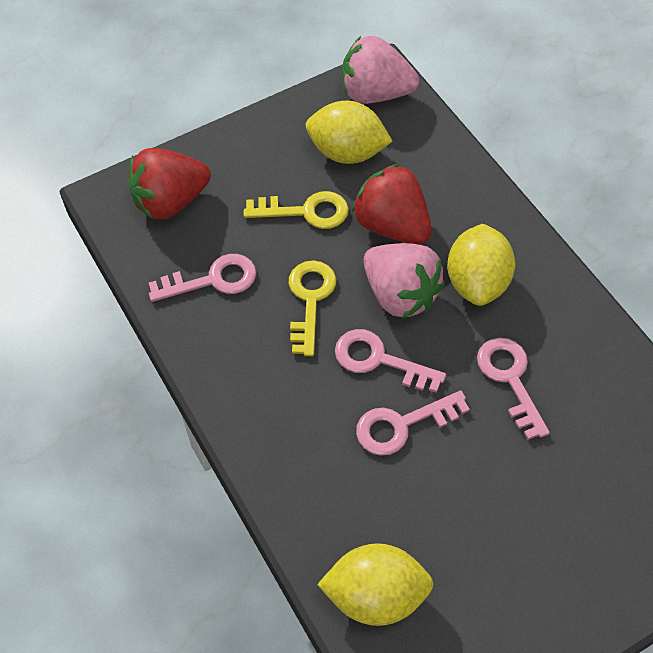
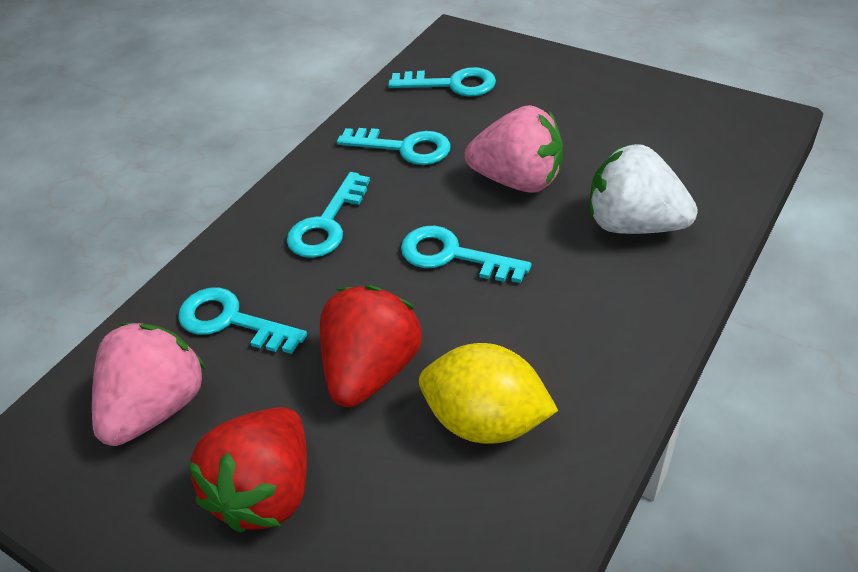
pink key: 4 -> 0
turquoise key: 0 -> 5
white strawberry: 0 -> 1
yellow key: 2 -> 0
yellow lemon: 3 -> 1

